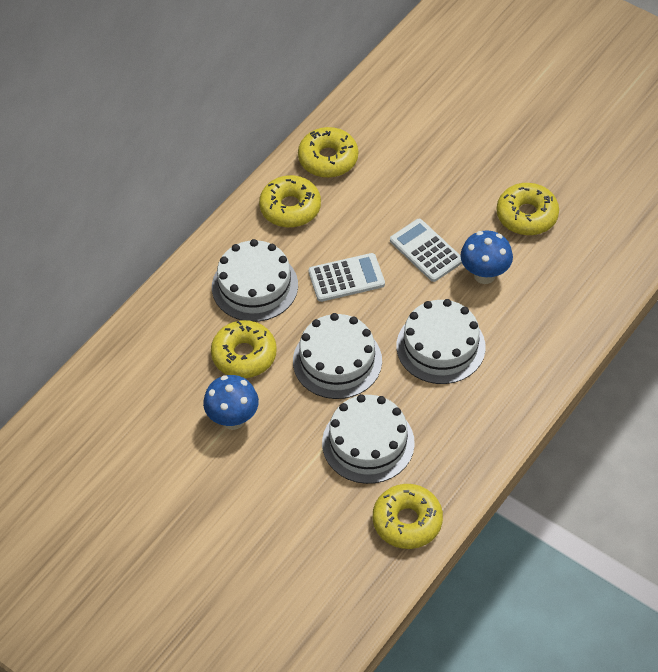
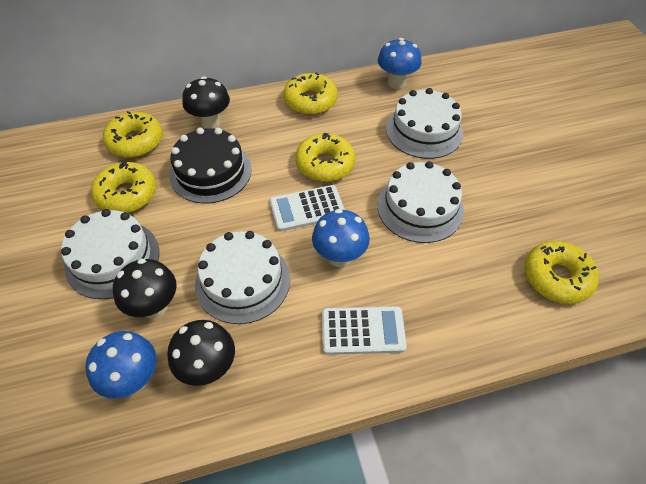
black cake: 0 -> 1
black mushroom: 0 -> 3
blue mushroom: 2 -> 3

